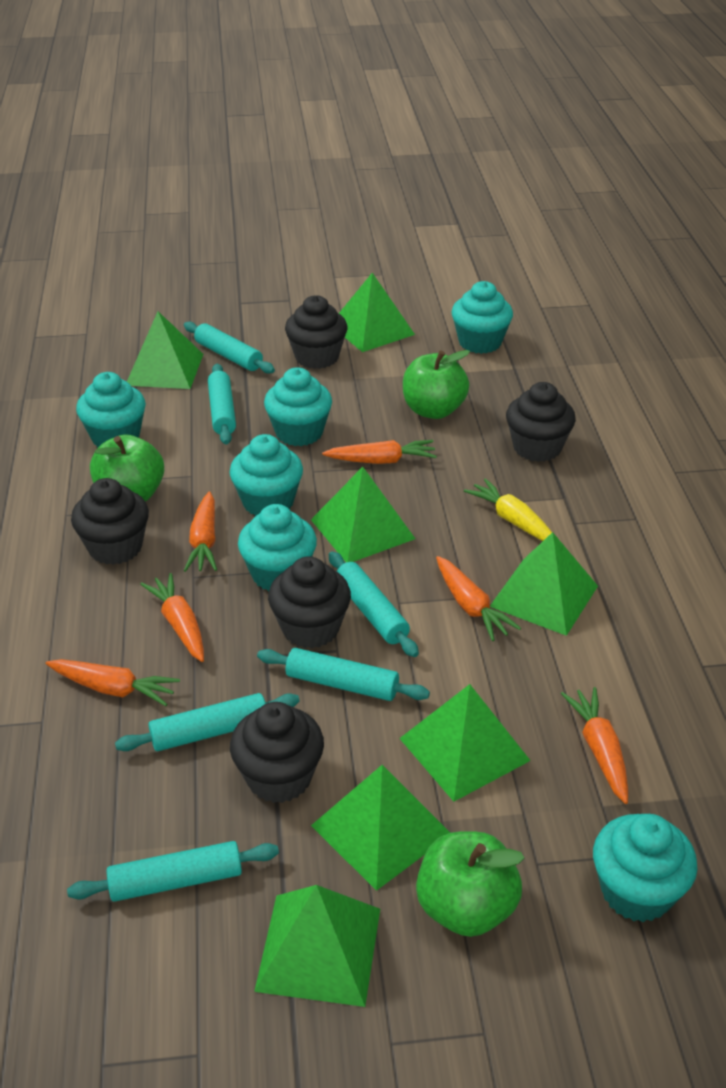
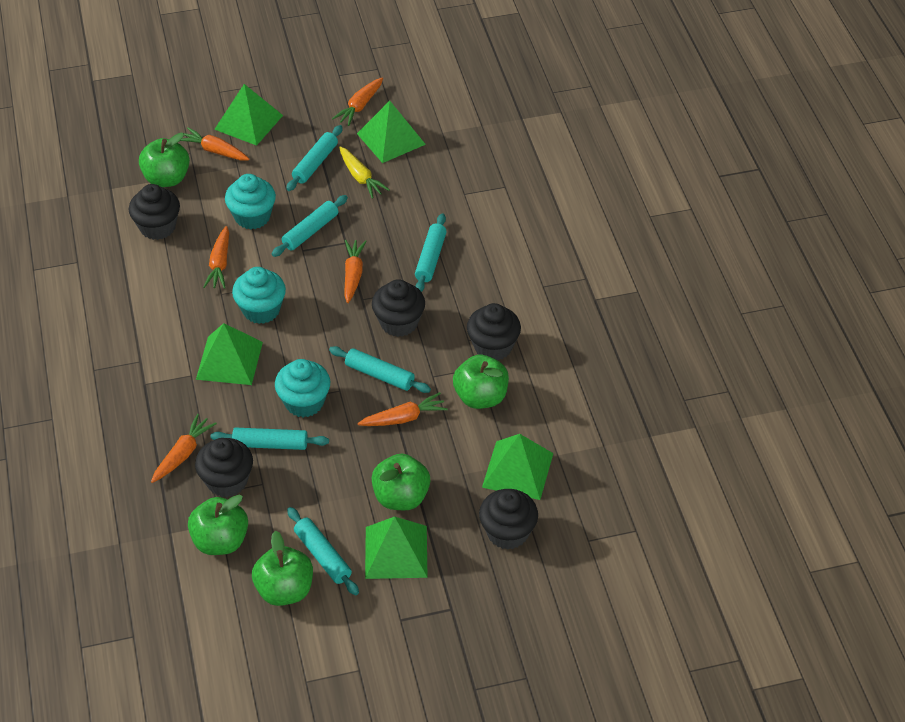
green apple: 3 -> 5
green pyramid: 7 -> 5
turquoise cupcake: 6 -> 3

